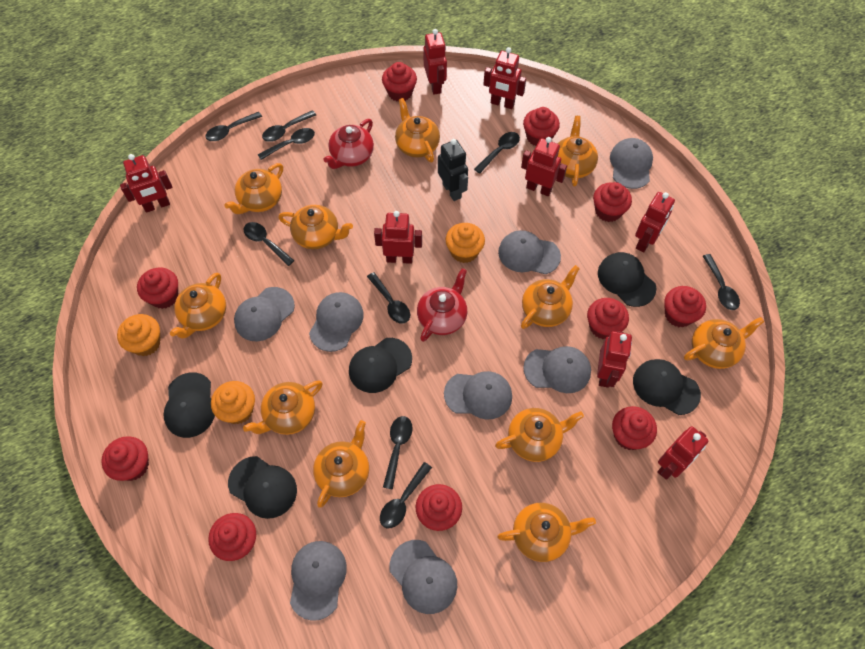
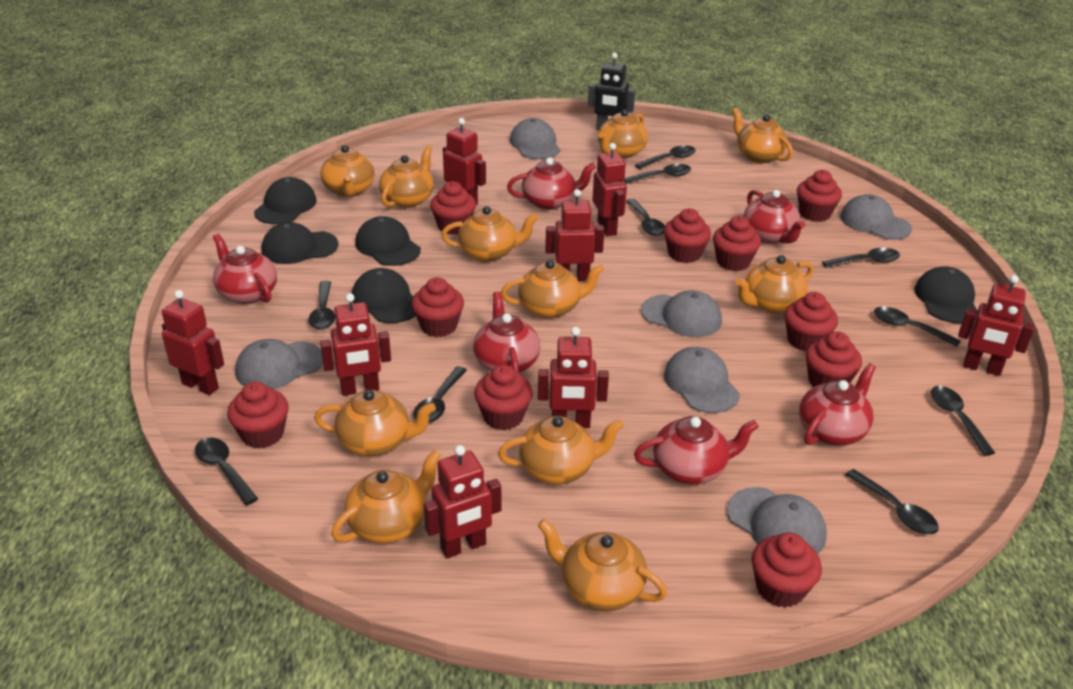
black spoon: 9 -> 10
grey cap: 8 -> 6
orange cupcake: 3 -> 0
red teapot: 2 -> 6

